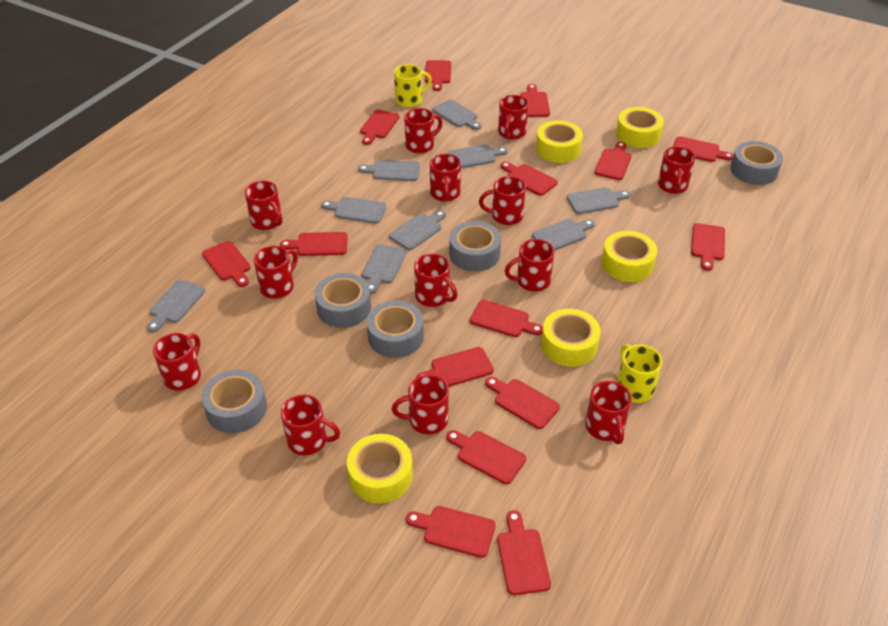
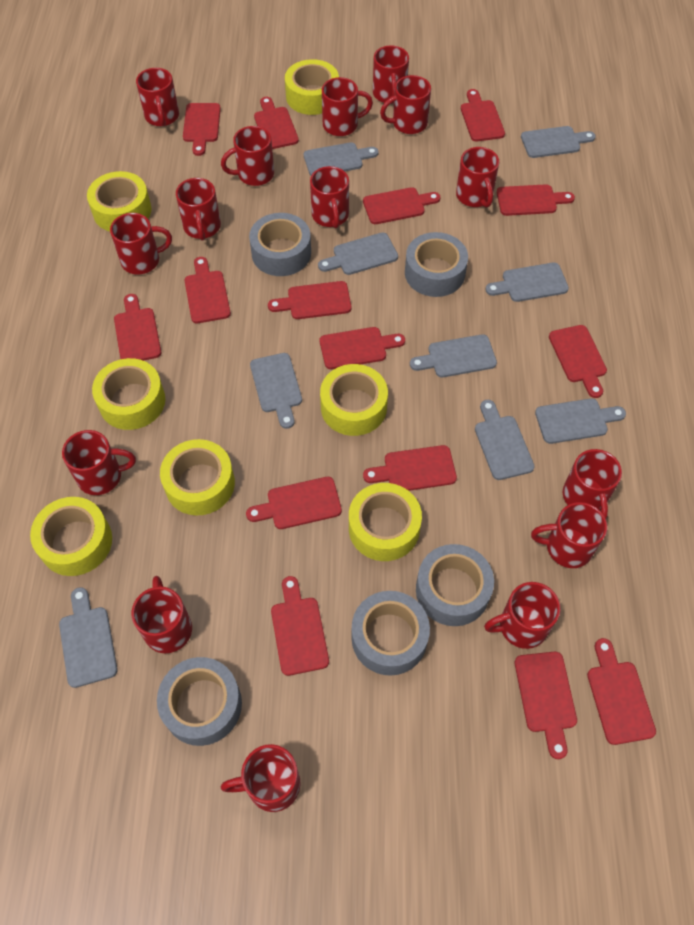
red mug: 13 -> 15
yellow mug: 2 -> 0
yellow tape: 5 -> 7

